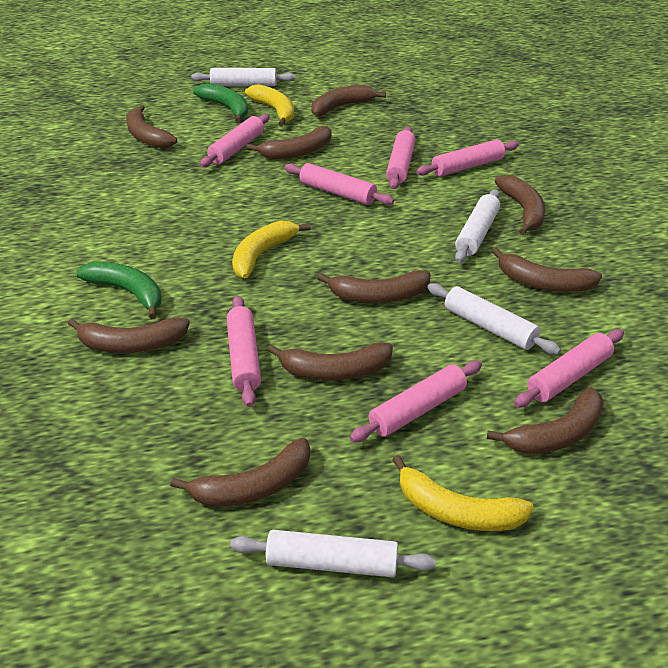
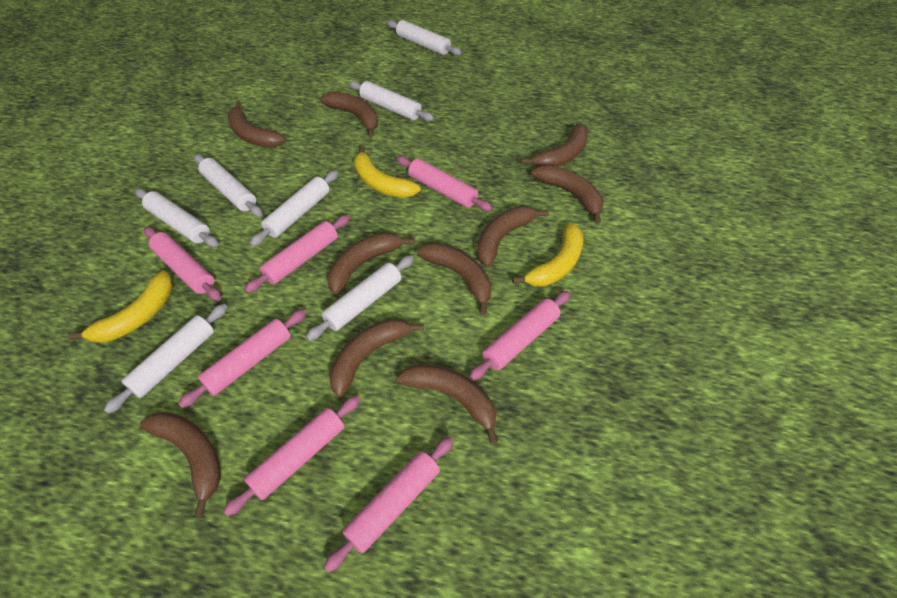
green banana: 2 -> 0
white rolling pin: 4 -> 7

